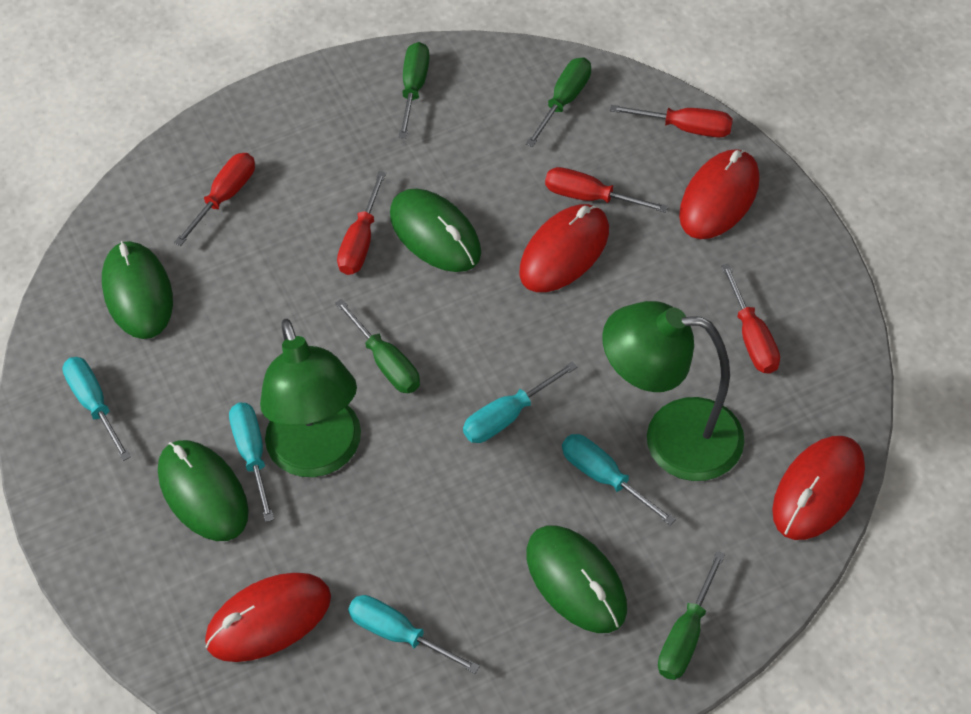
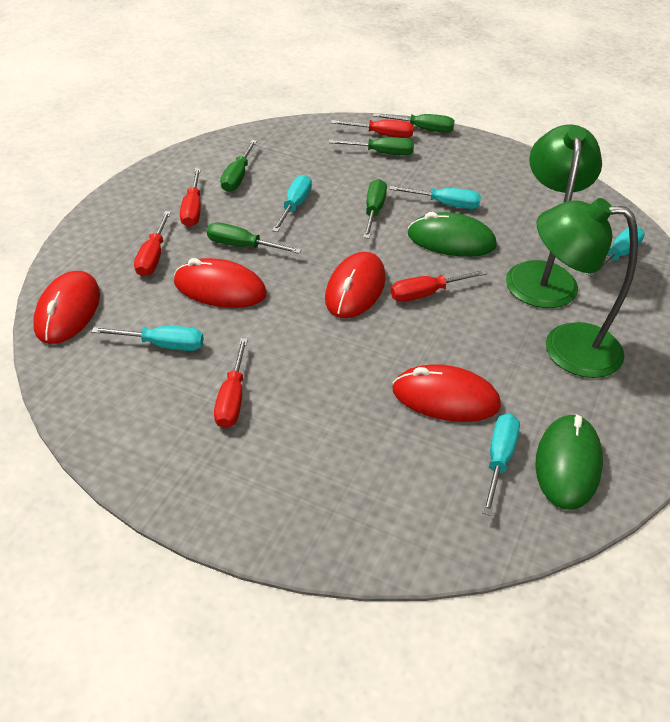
green mouse: 4 -> 2
green screwdriver: 4 -> 5

